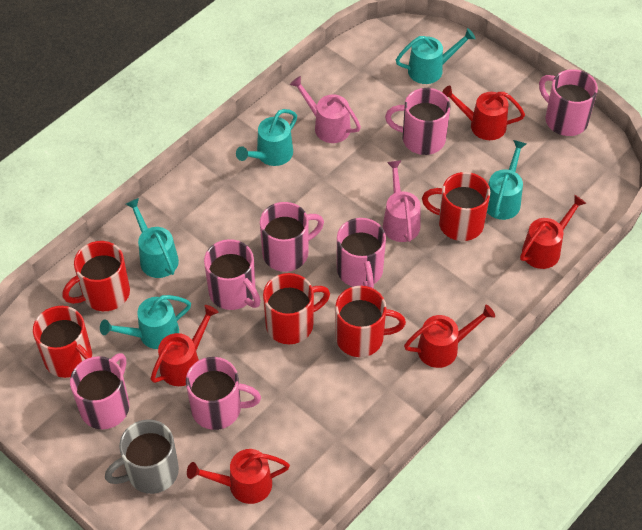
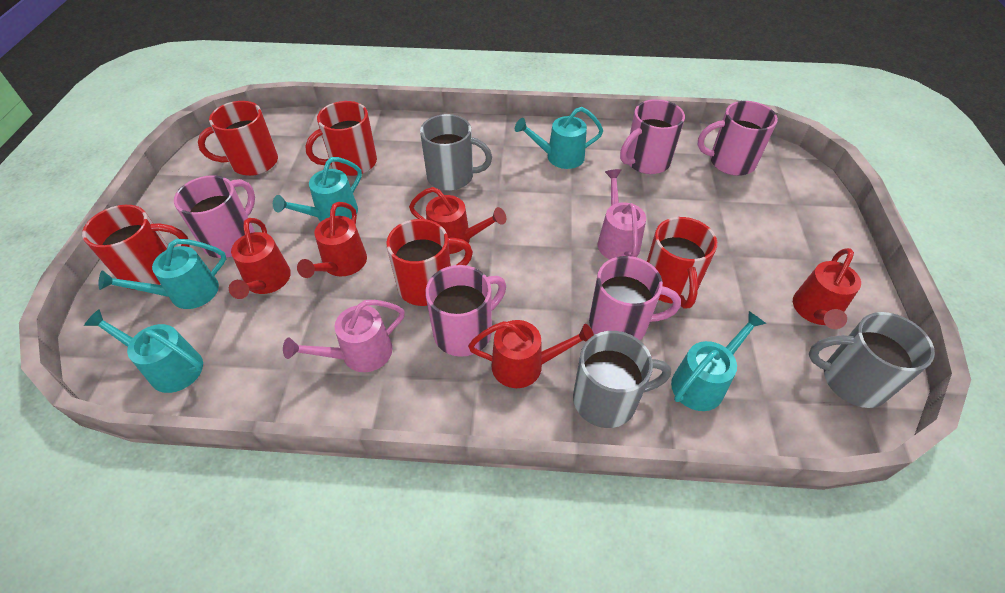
grey mug: 1 -> 3
pink mug: 7 -> 5

